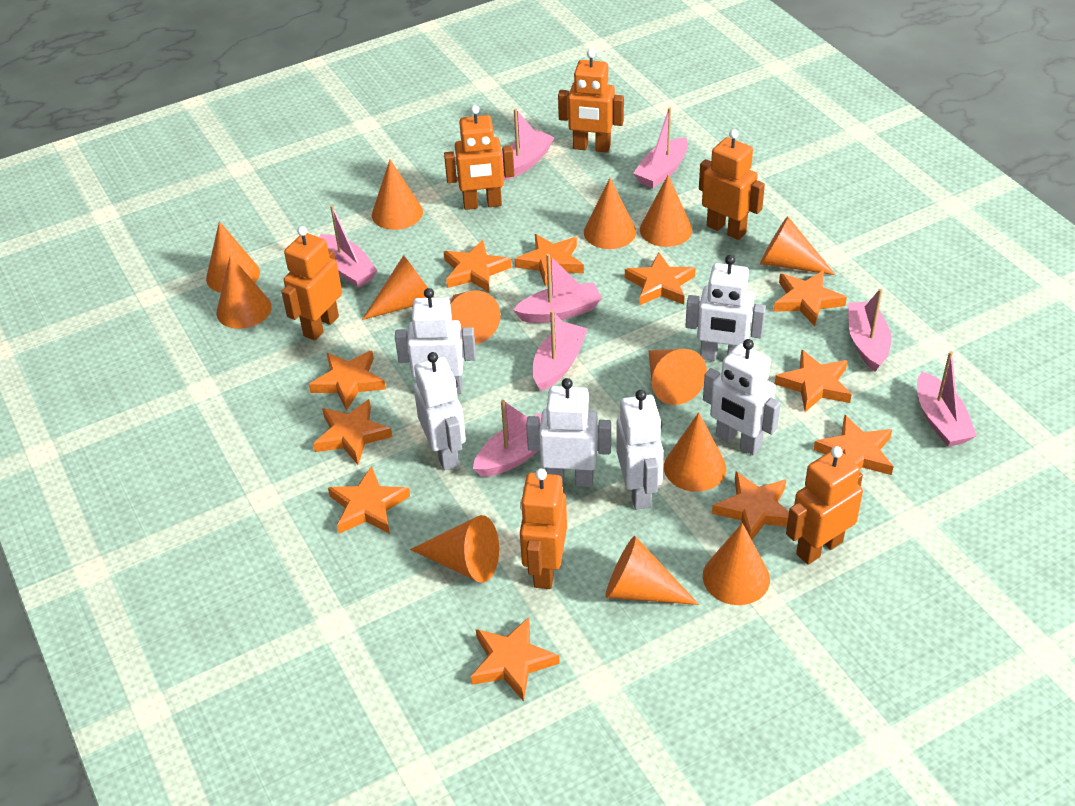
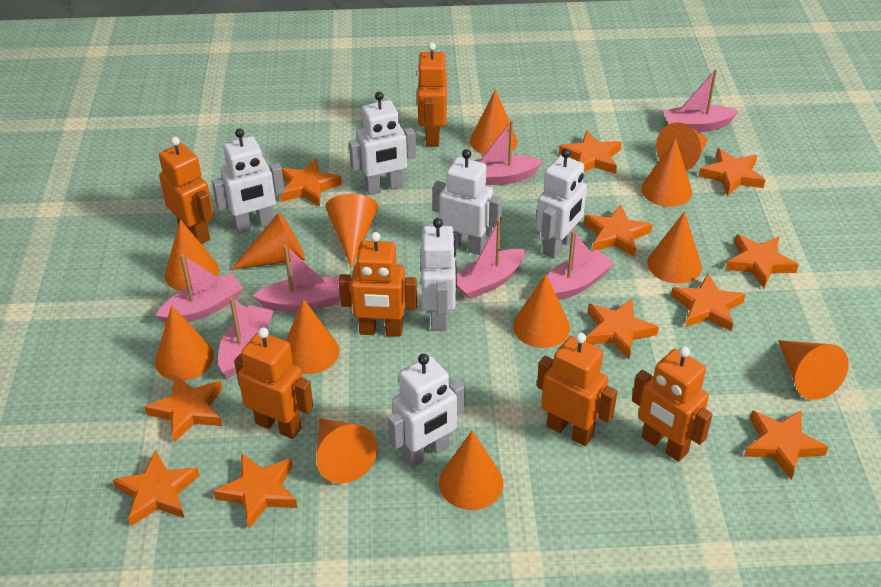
pink boat: 8 -> 7

